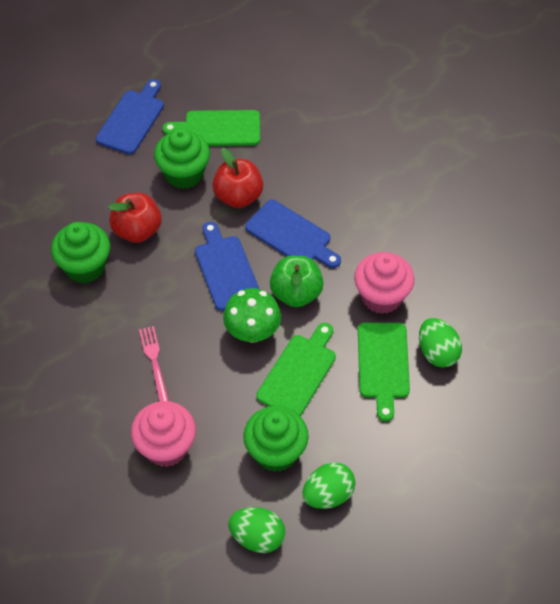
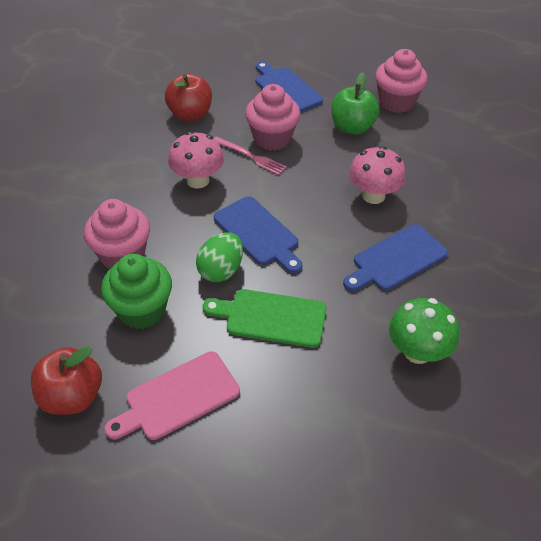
green cupcake: 3 -> 1
green cutting board: 3 -> 1
green egg: 3 -> 1
pink cupcake: 2 -> 3
pink cutting board: 0 -> 1
pink mushroom: 0 -> 2

